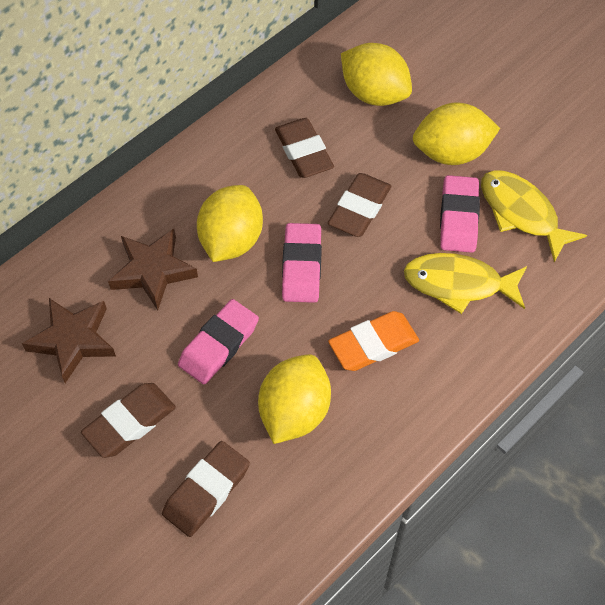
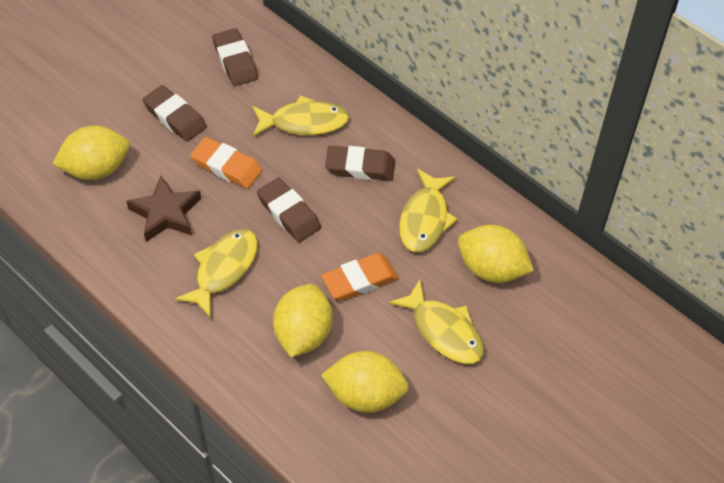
brown star: 2 -> 1
orange eraser: 1 -> 2
pink eraser: 3 -> 0
yellow fish: 2 -> 4

